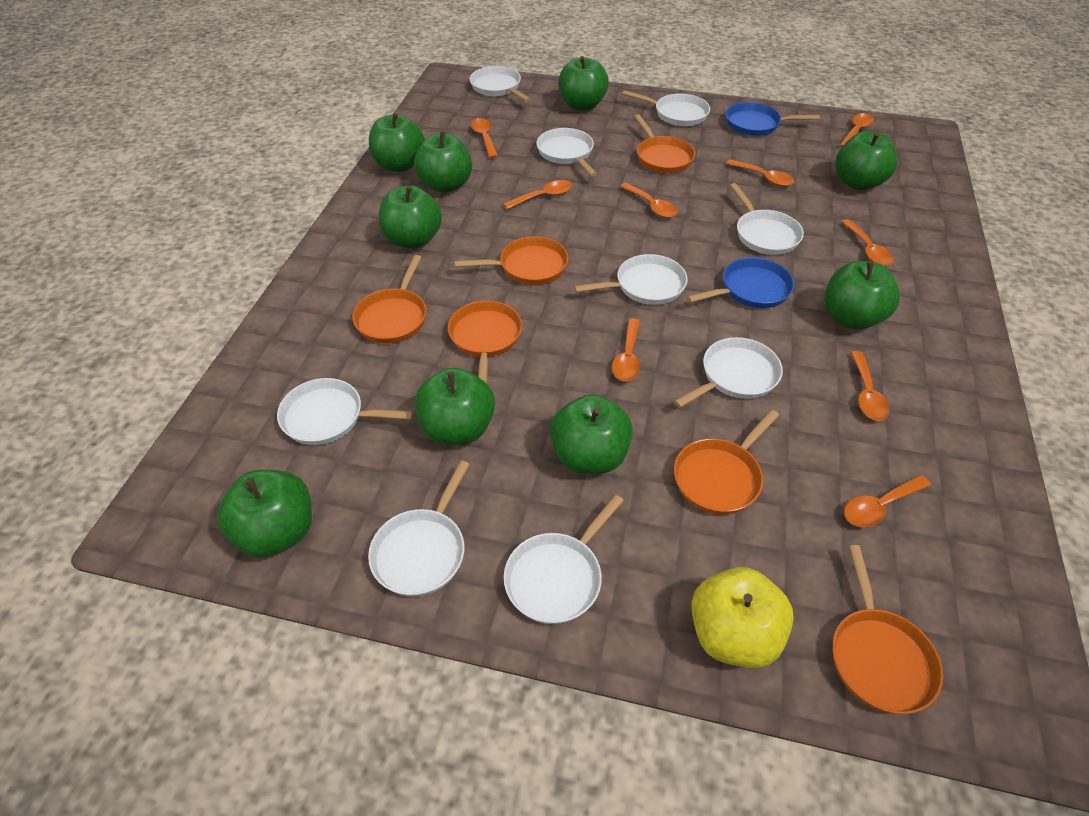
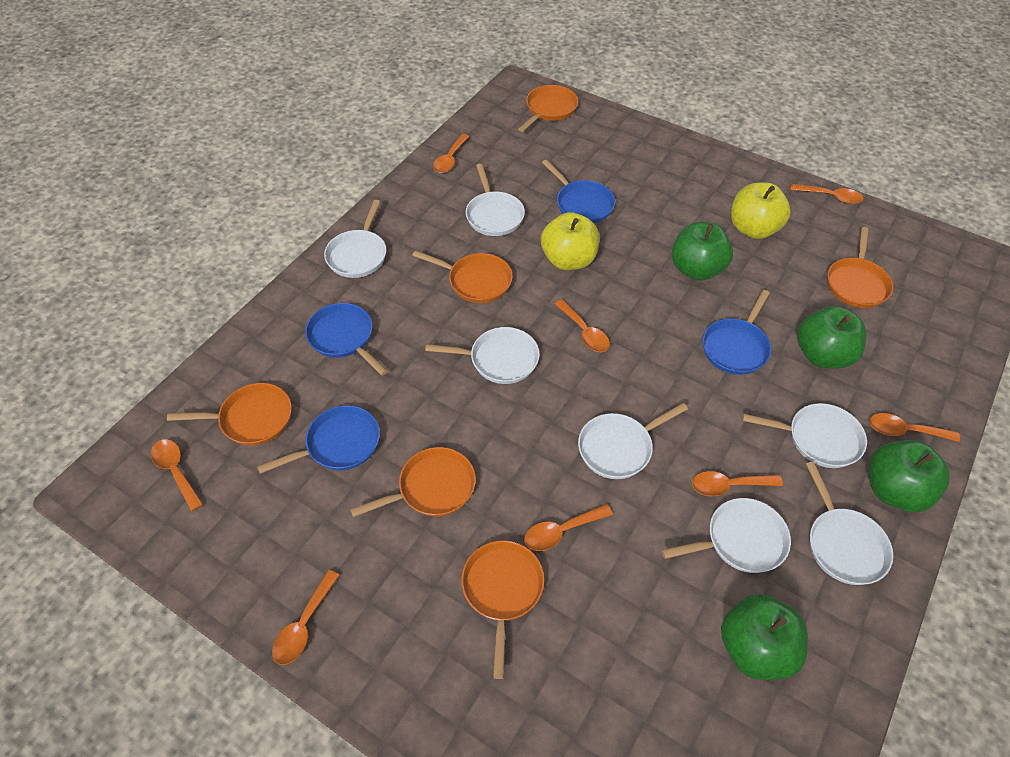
blue pan: 2 -> 4
green apple: 9 -> 4
orange spoon: 9 -> 8
white pan: 9 -> 7
yellow apple: 1 -> 2

